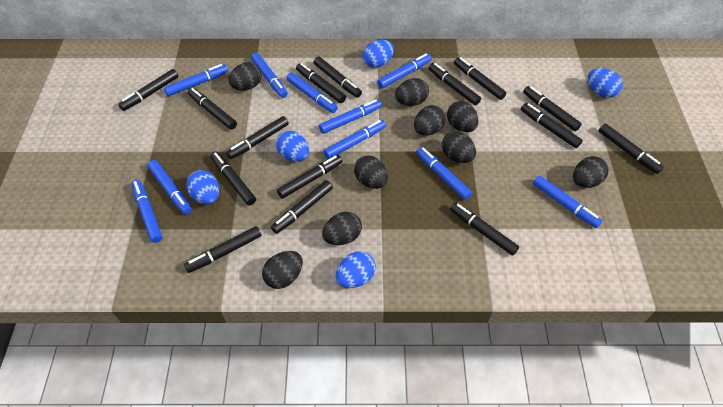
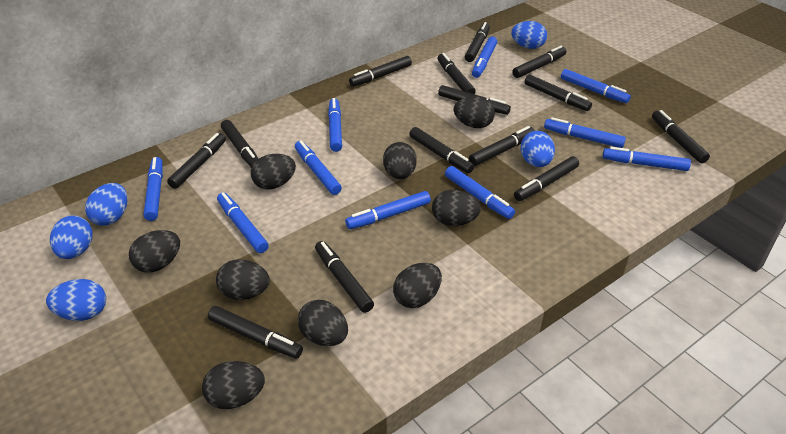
black marker: 15 -> 14

